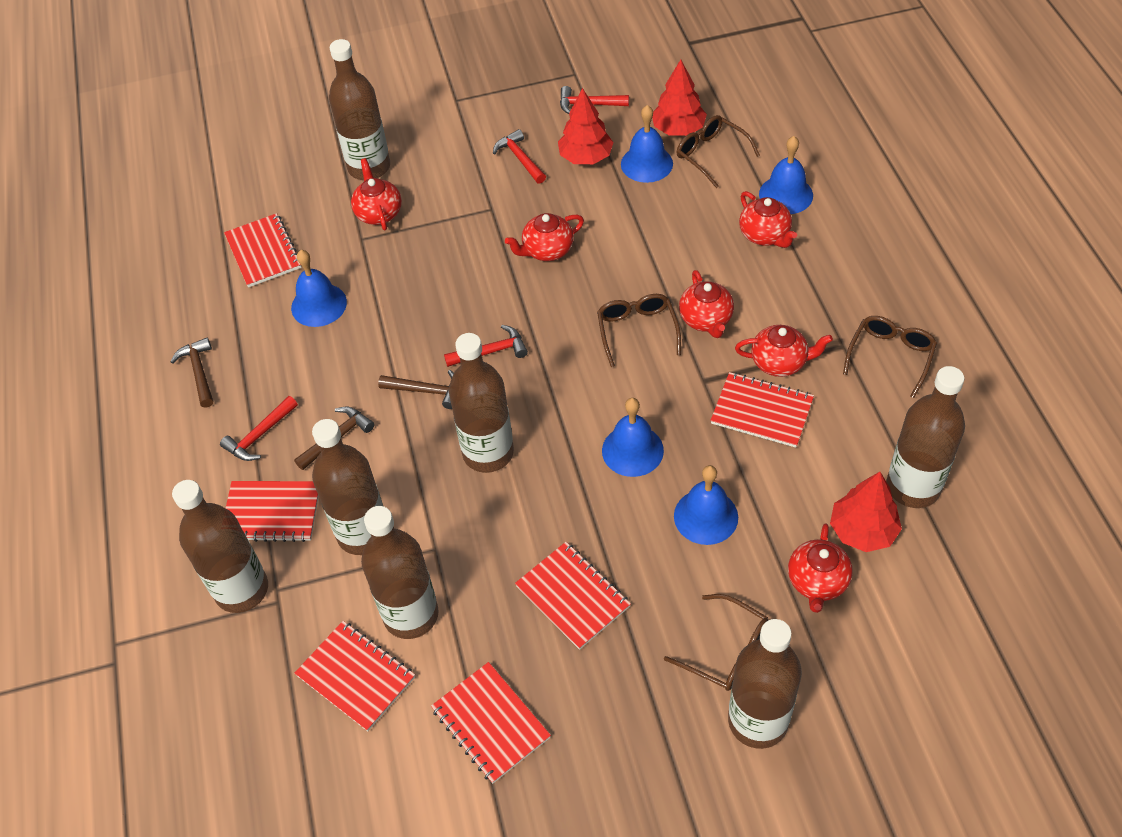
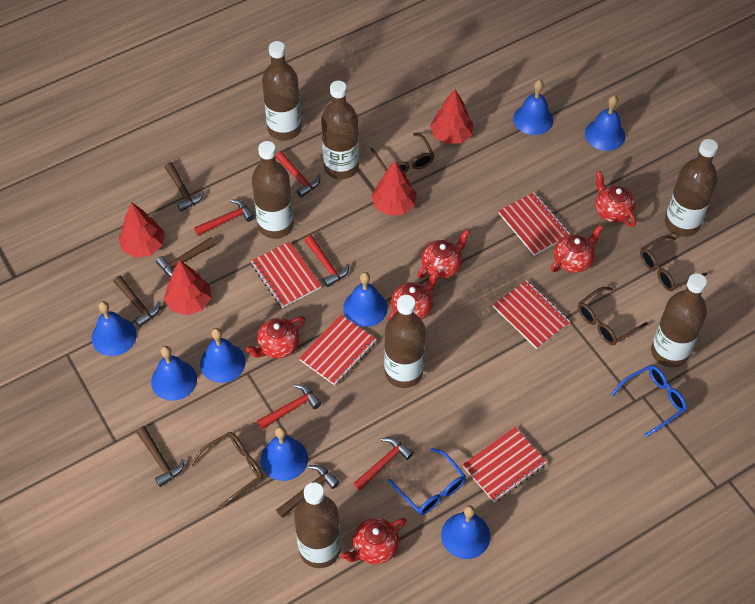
blue bell: 5 -> 8
blue glasses: 0 -> 2
brown hammer: 3 -> 5
red hammer: 4 -> 5
red notebook: 6 -> 5
red tree: 3 -> 4

